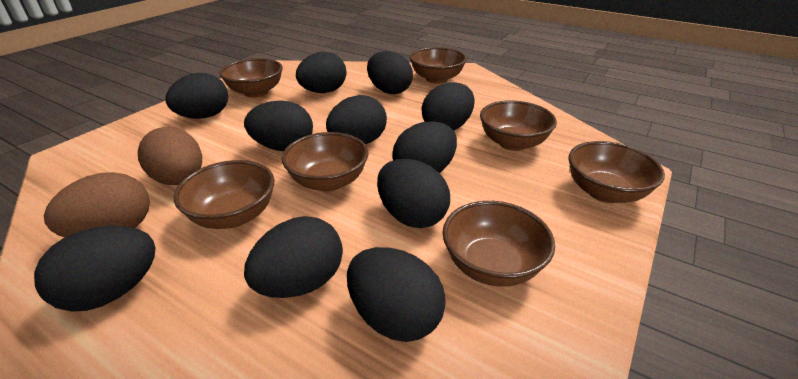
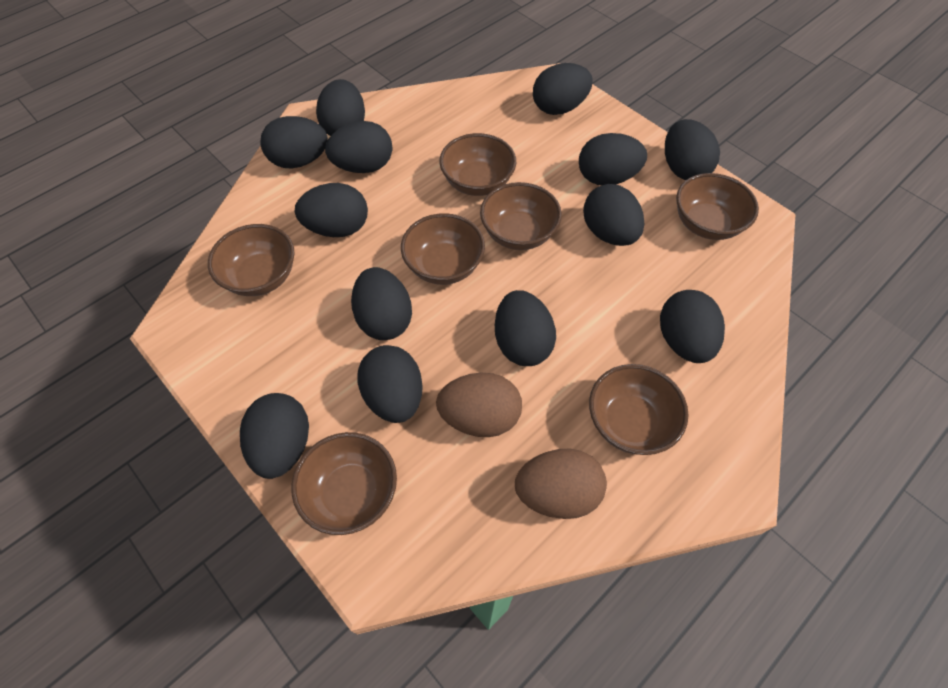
black egg: 11 -> 13

